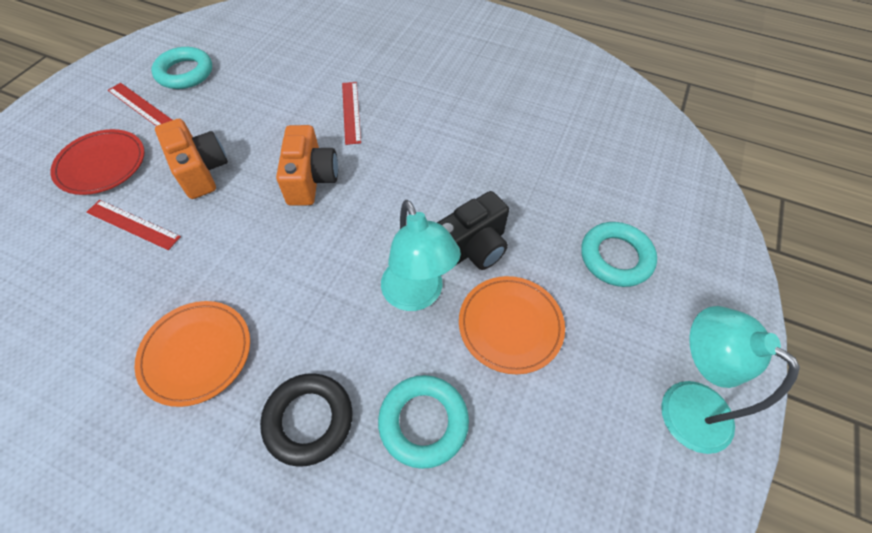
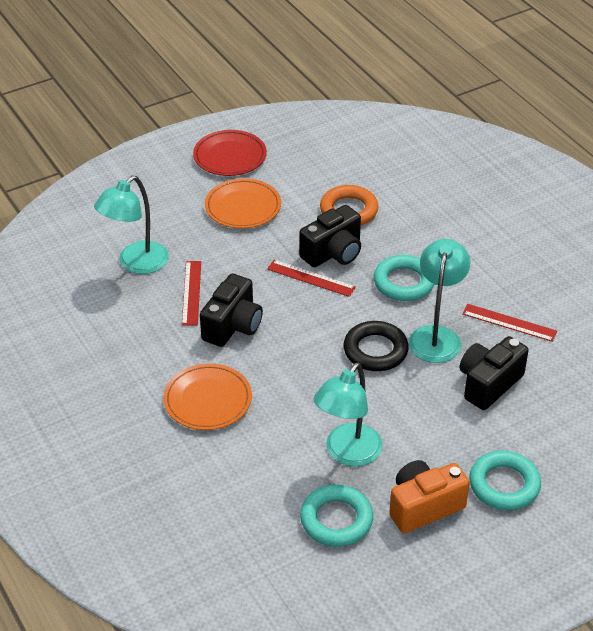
black camera: 1 -> 3
orange camera: 2 -> 1
orange ring: 0 -> 1
turquoise lamp: 2 -> 3

